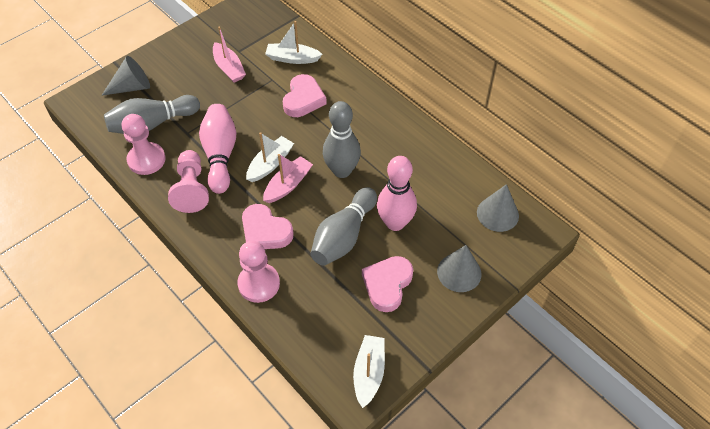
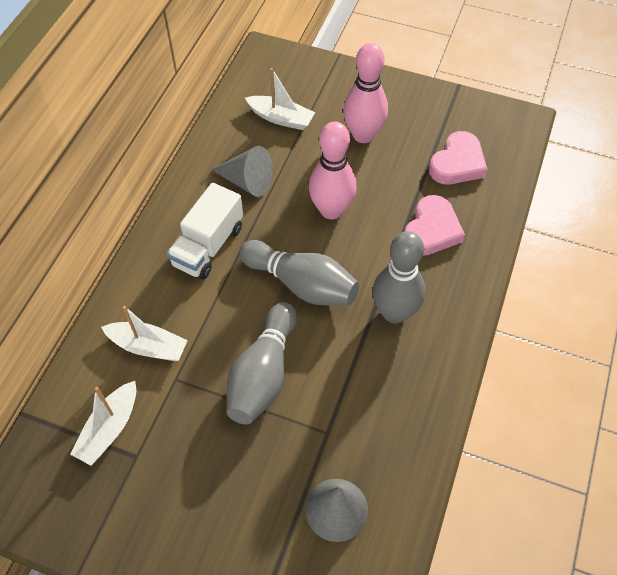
grey cone: 3 -> 2
pink boat: 2 -> 0
pink heart: 3 -> 2
pink pawn: 3 -> 0
white truck: 0 -> 1

